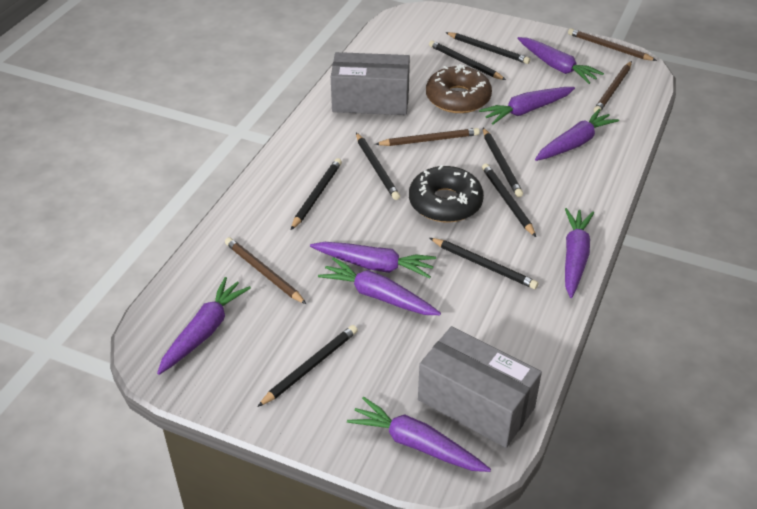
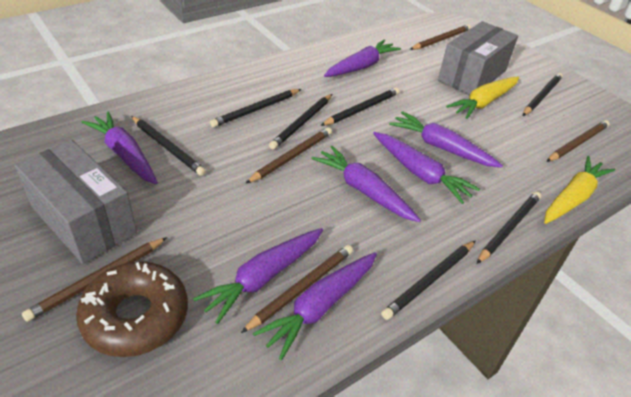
black donut: 1 -> 0
black pencil: 8 -> 7
brown pencil: 4 -> 5
purple carrot: 8 -> 7
yellow carrot: 0 -> 2

